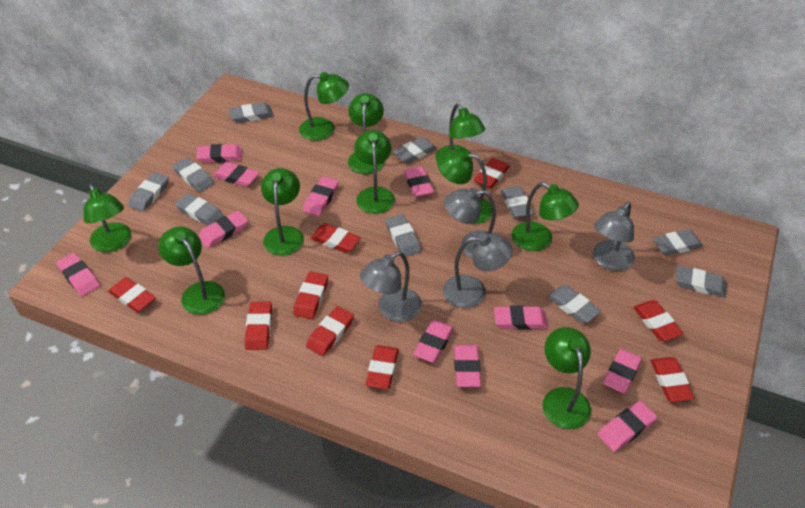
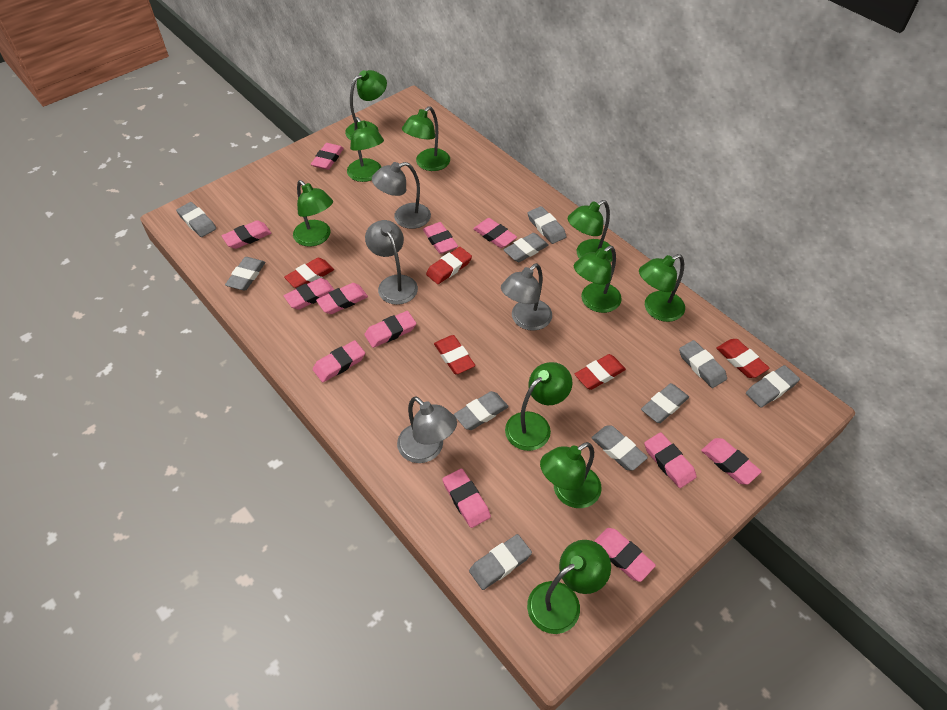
pink eraser: 11 -> 12
red eraser: 9 -> 5

